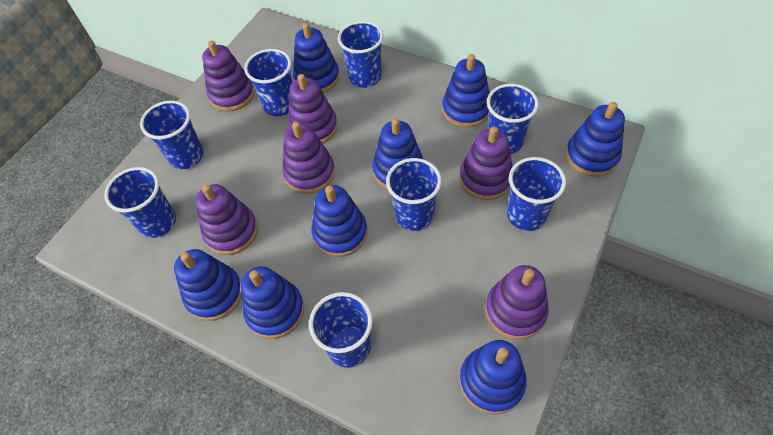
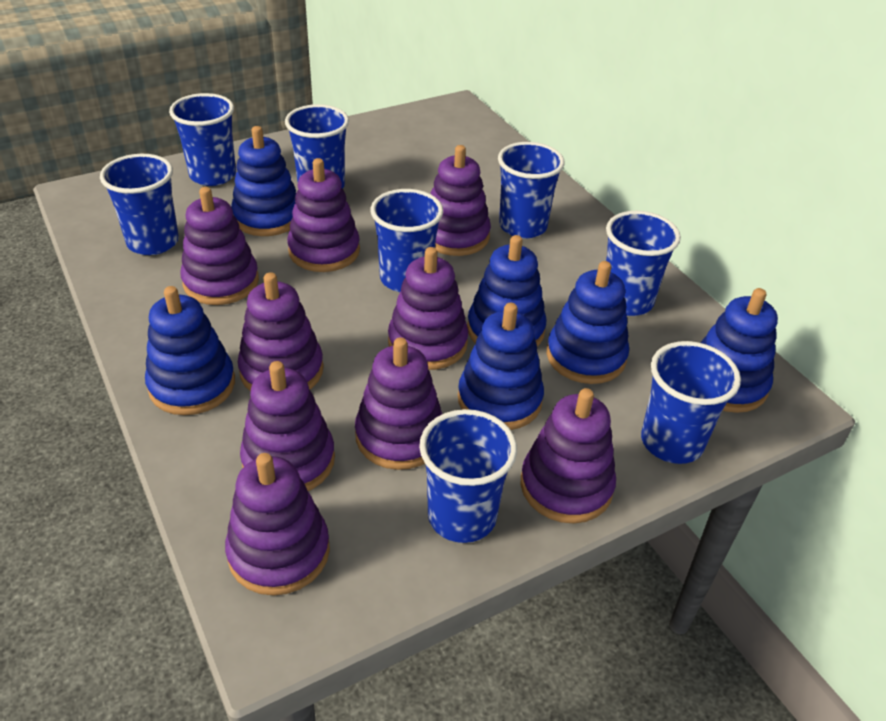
blue stacking toy: 8 -> 6
purple stacking toy: 6 -> 9

